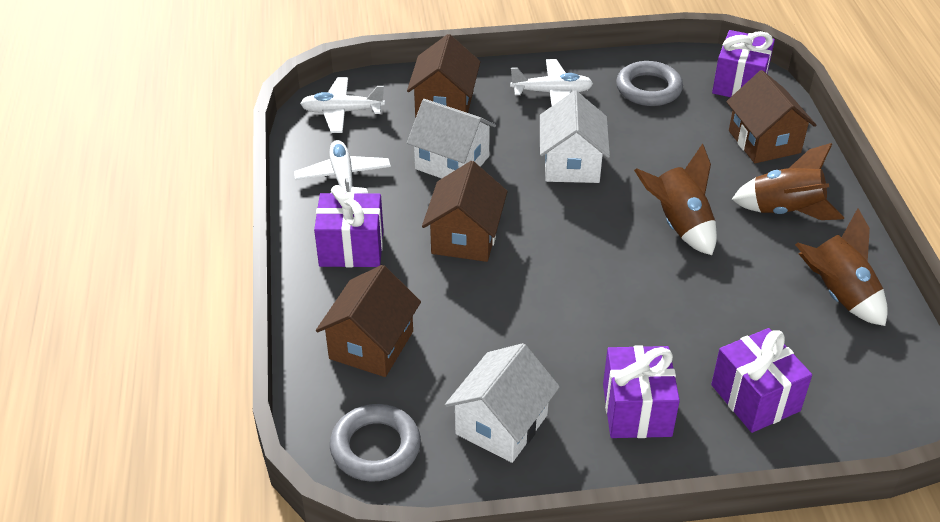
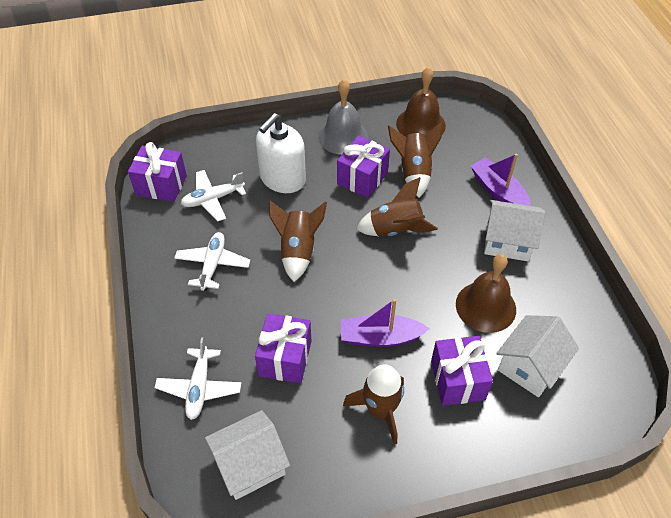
brown bell: 0 -> 2
brown house: 4 -> 0
brown rocket: 3 -> 4
grey bell: 0 -> 1
grey ring: 2 -> 0
purple boat: 0 -> 2
white soap dispenser: 0 -> 1

